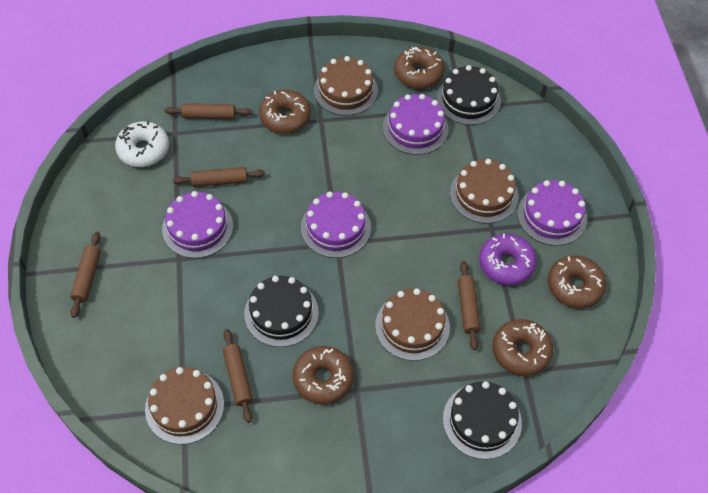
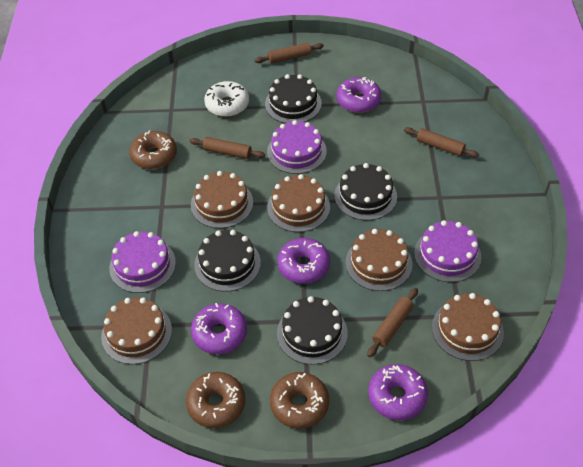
black cake: 3 -> 4
brown cake: 4 -> 5
brown donut: 5 -> 3
brown rolling pin: 5 -> 4
purple cake: 4 -> 3
purple donut: 1 -> 4

